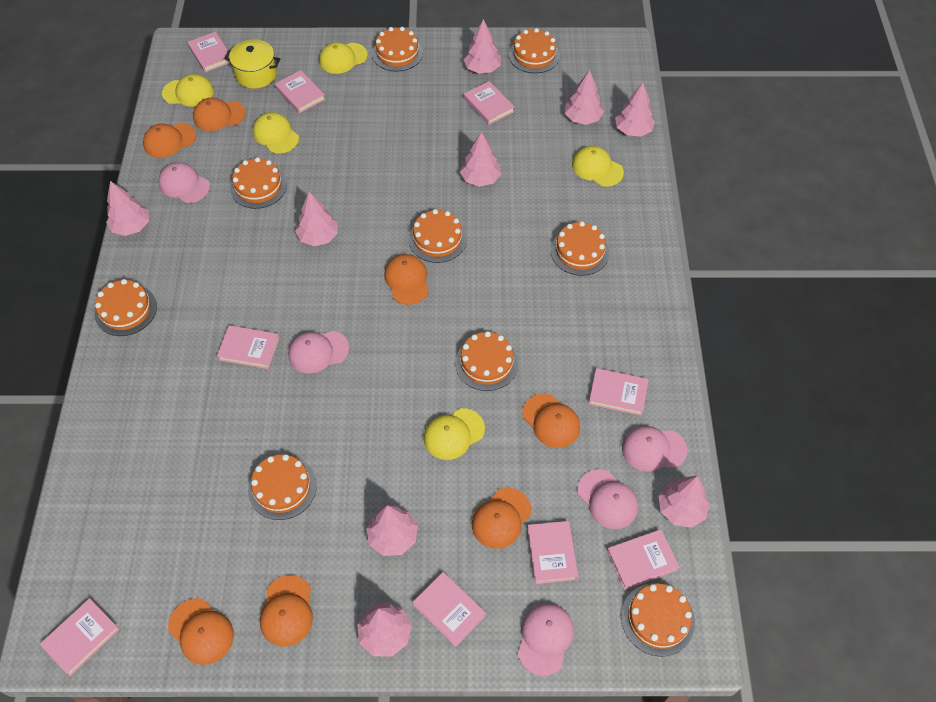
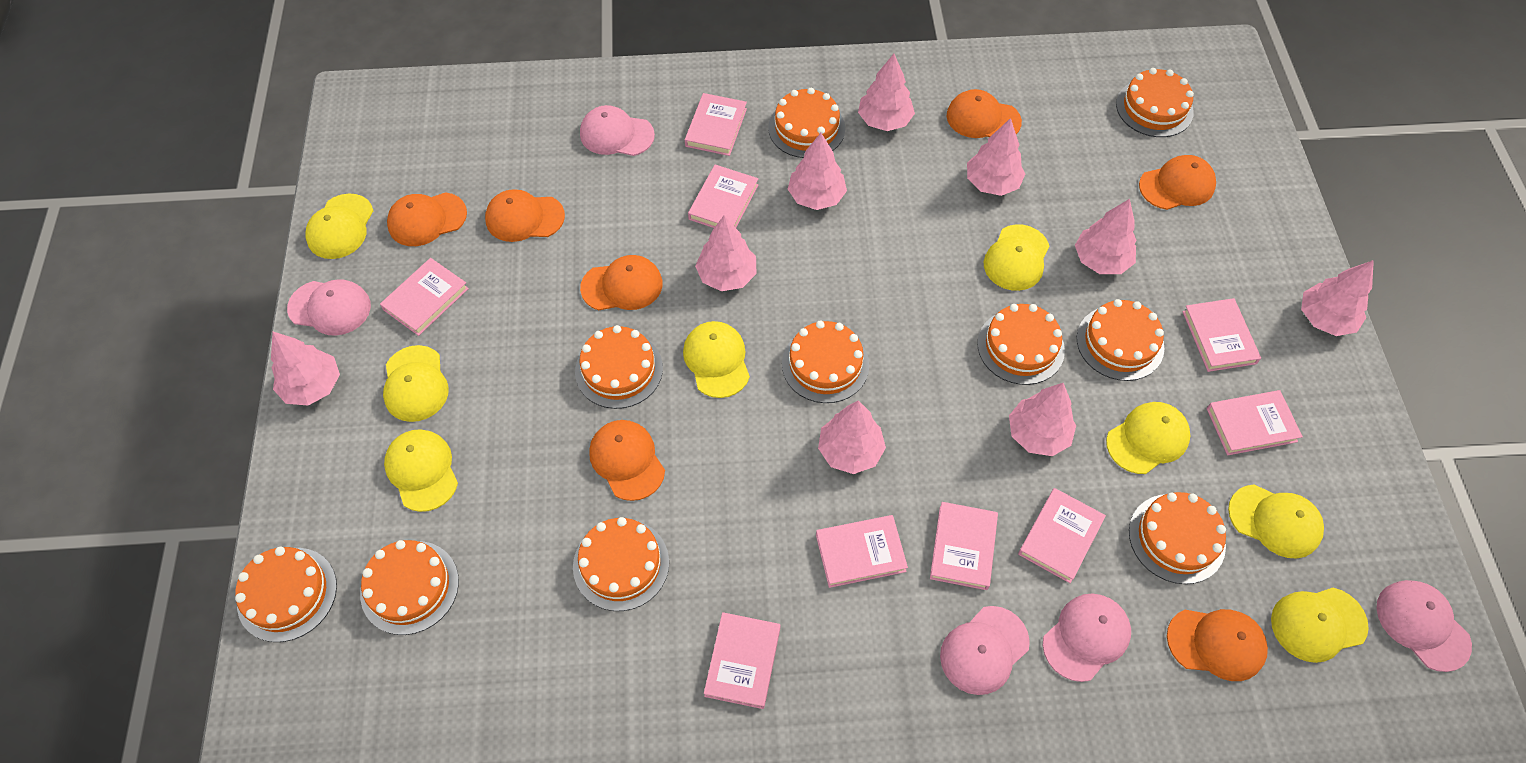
orange cake: 9 -> 10
yellow cap: 5 -> 8
yellow pot: 1 -> 0

